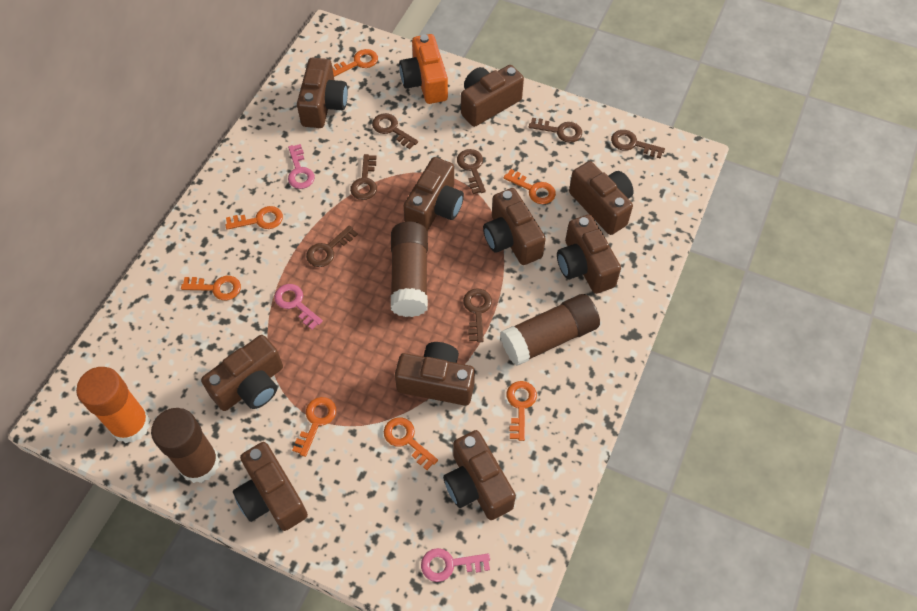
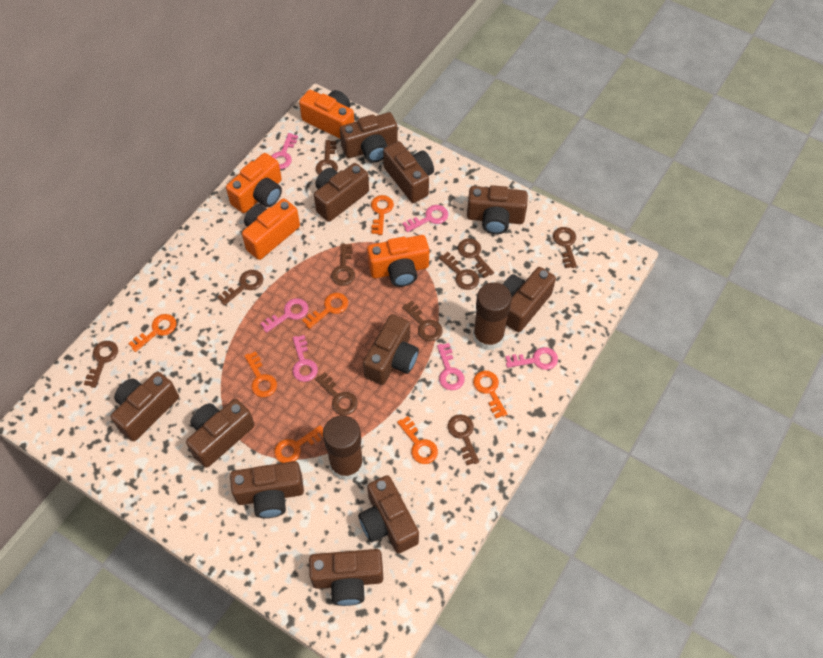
brown camera: 10 -> 11
brown glue stick: 3 -> 2
brown key: 7 -> 10
orange camera: 1 -> 4
orange glue stick: 1 -> 0
pink key: 3 -> 6

